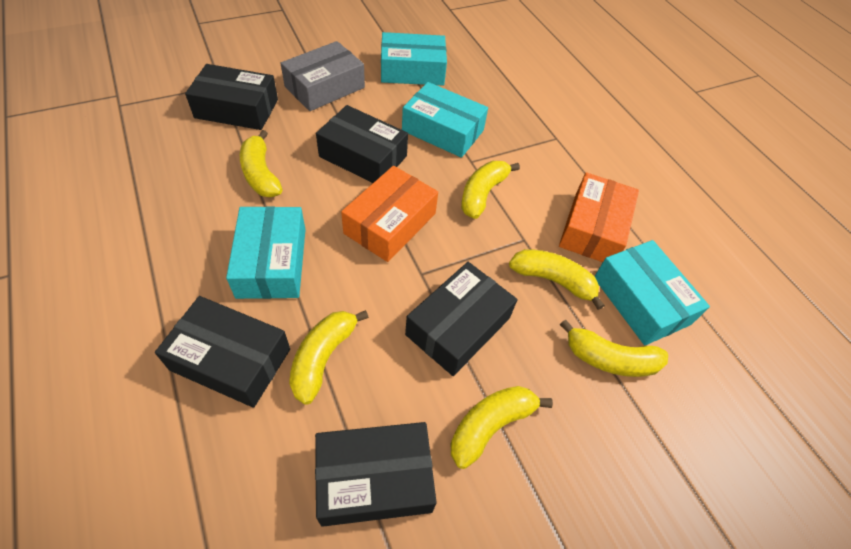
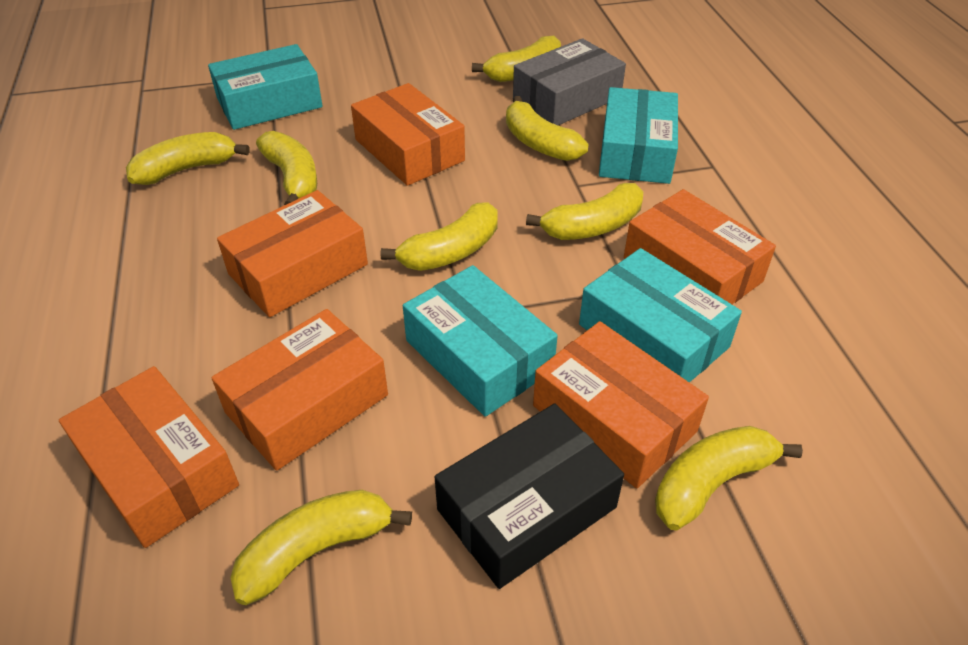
black box: 5 -> 1
orange box: 2 -> 6
yellow banana: 6 -> 8

